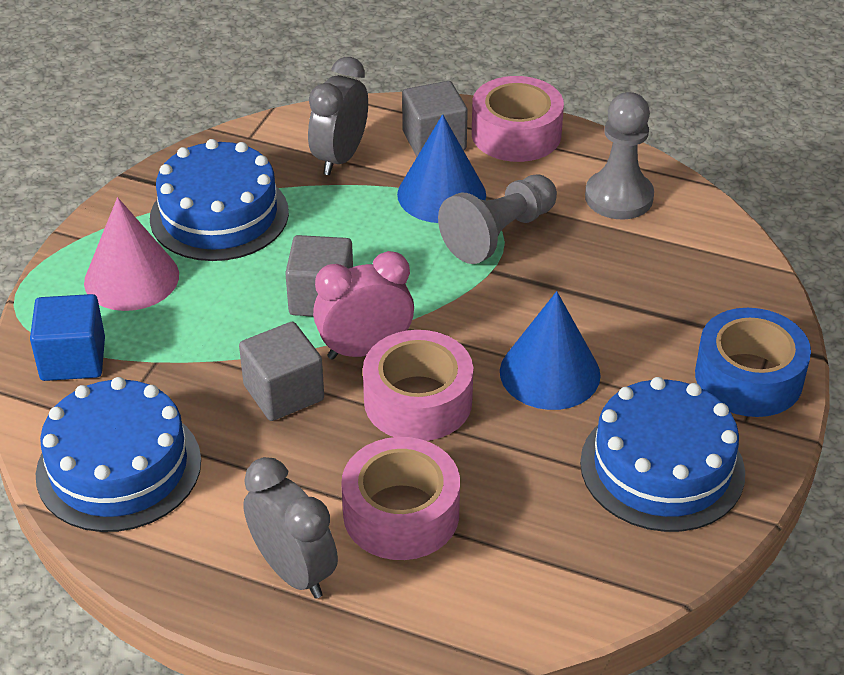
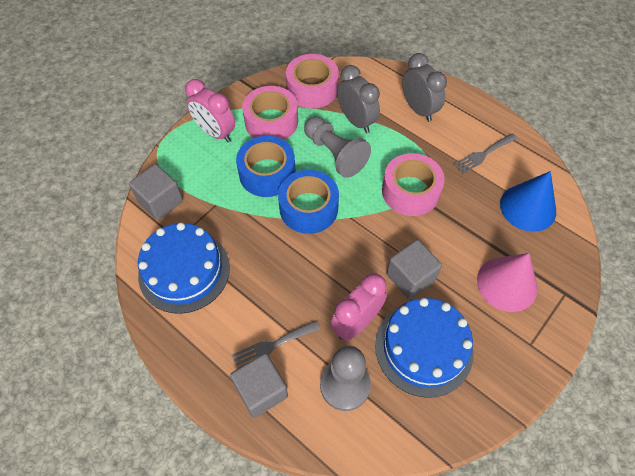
blue cake: 3 -> 2
blue cone: 2 -> 1
blue cube: 1 -> 0
blue tape: 1 -> 2
grey fork: 0 -> 2
pink clock: 1 -> 2

